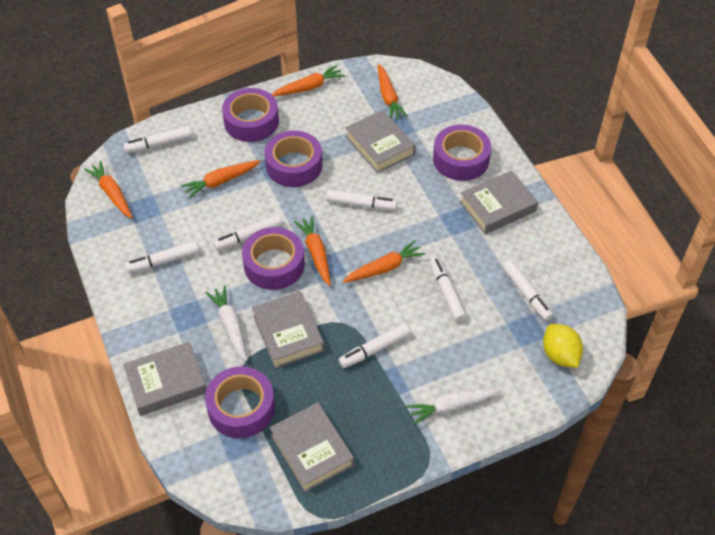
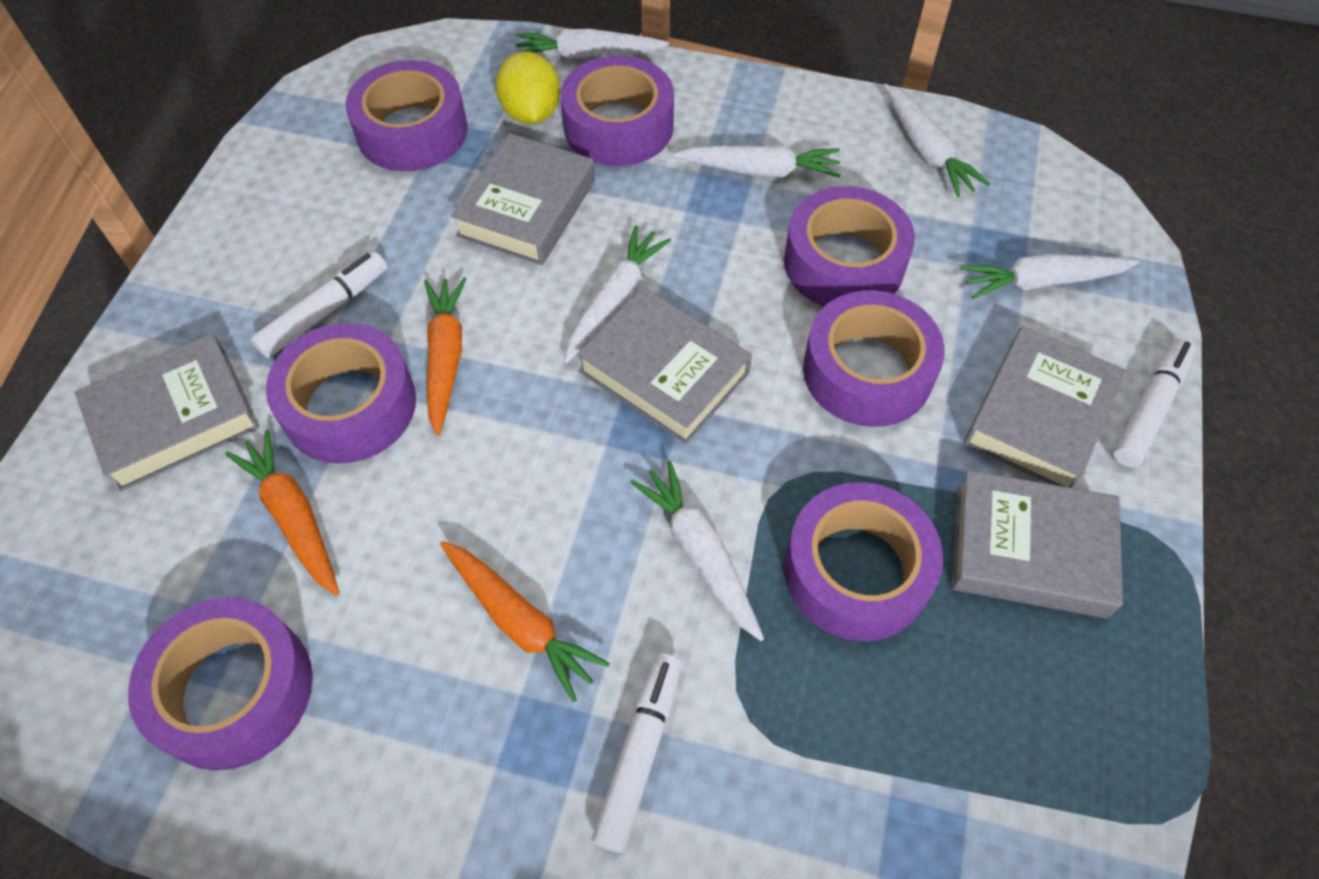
orange carrot: 6 -> 3
purple tape: 5 -> 7
white carrot: 2 -> 6
white marker: 7 -> 3

